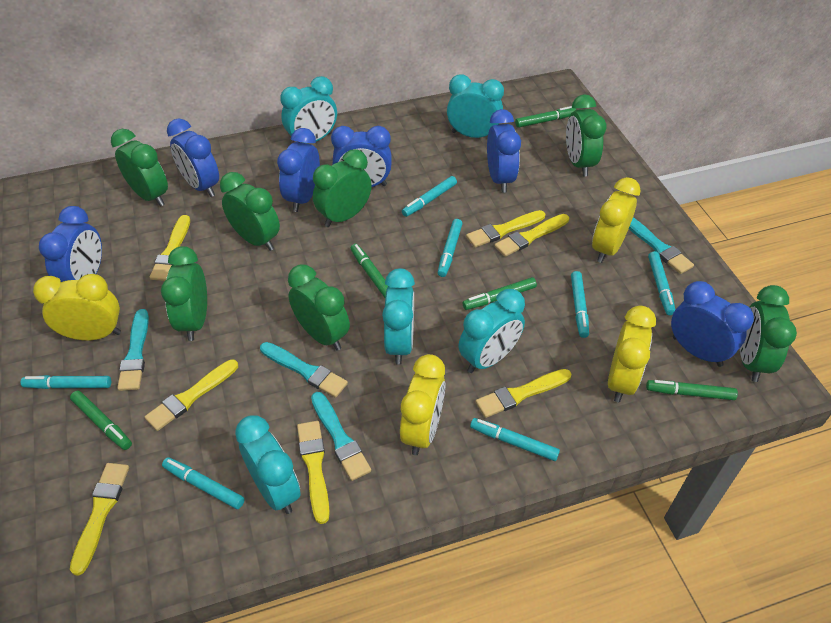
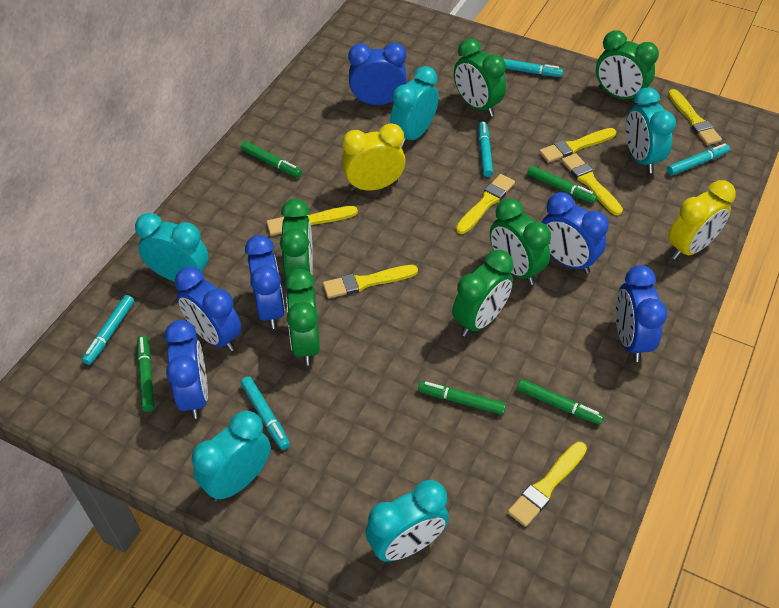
green clock: 7 -> 6
turquoise brush: 4 -> 0
turquoise marker: 7 -> 5
yellow clock: 4 -> 2

